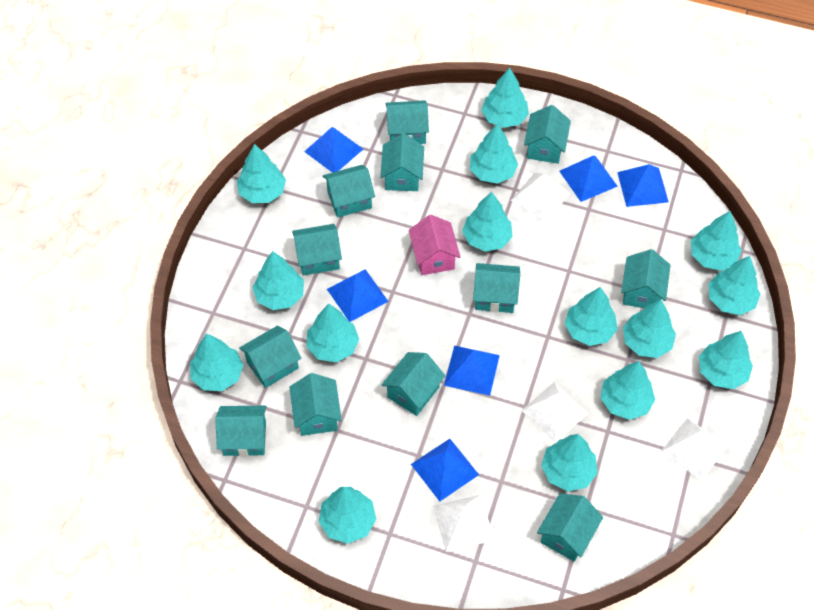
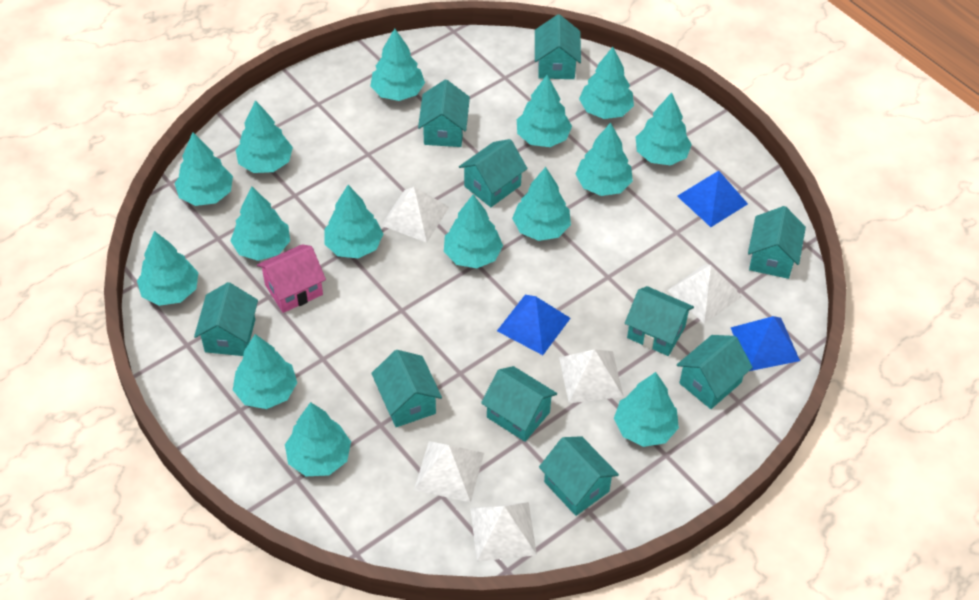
blue pyramid: 6 -> 3
turquoise house: 12 -> 10
white pyramid: 4 -> 5

